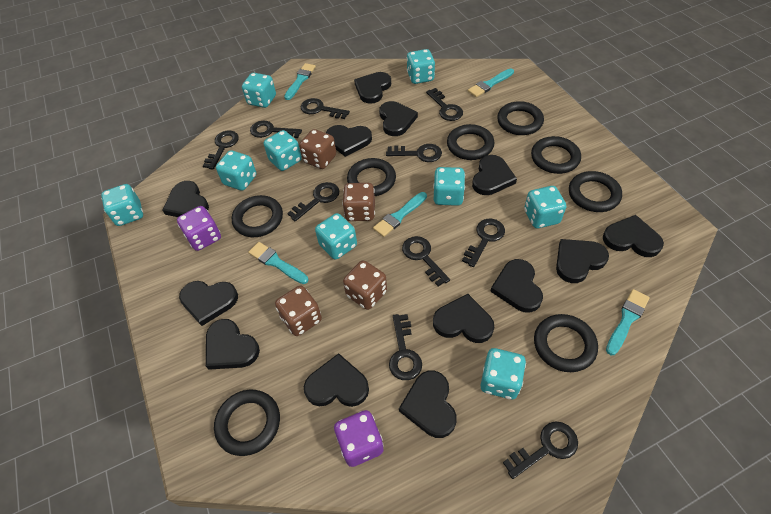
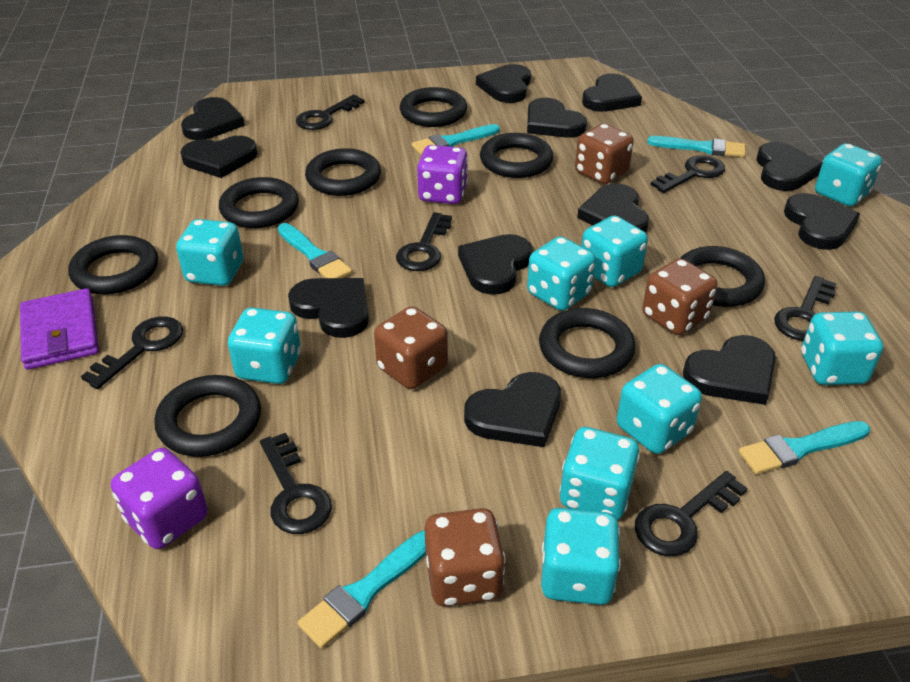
black heart: 13 -> 12
black key: 10 -> 7
purple wallet: 0 -> 1

